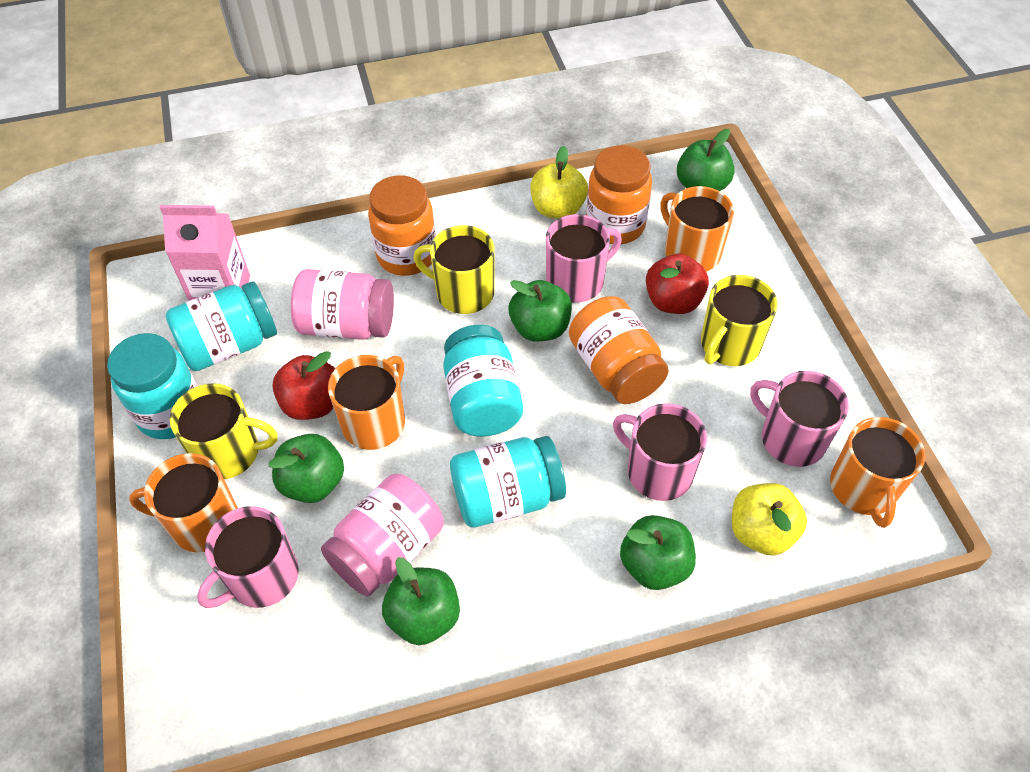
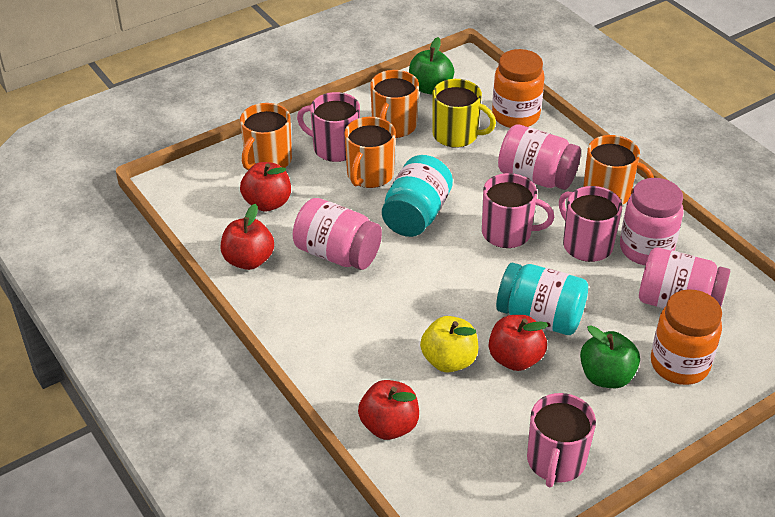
green apple: 5 -> 2
orange jar: 3 -> 2
pink carton: 1 -> 0
pink jar: 2 -> 4
red apple: 2 -> 4
turquoise jar: 4 -> 2
yellow apple: 2 -> 1
yellow mug: 3 -> 1

